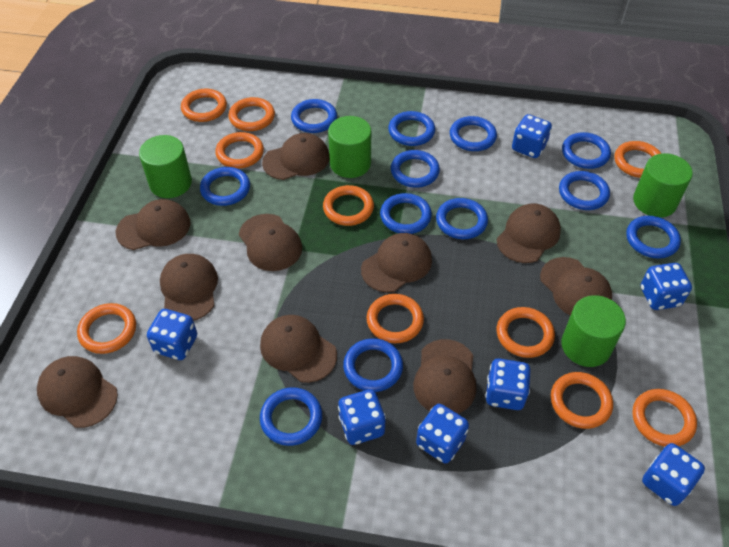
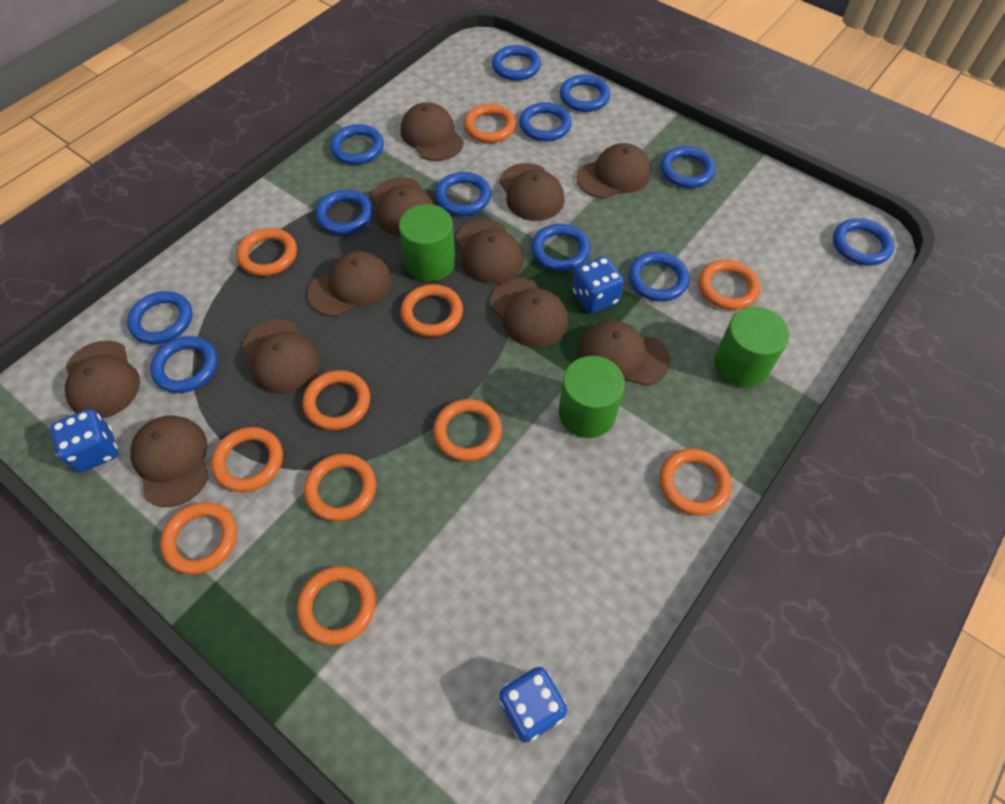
blue dice: 7 -> 3
brown cap: 10 -> 11
green cylinder: 4 -> 3
orange ring: 10 -> 11

